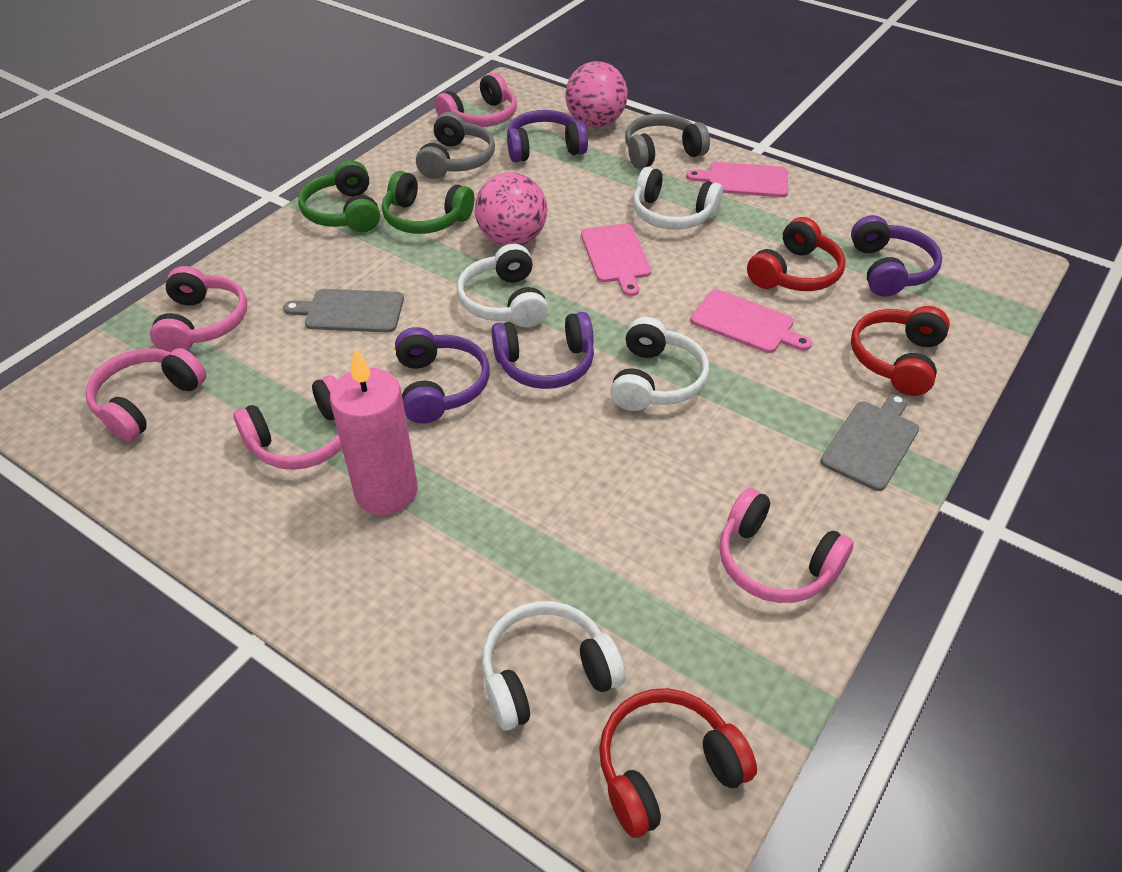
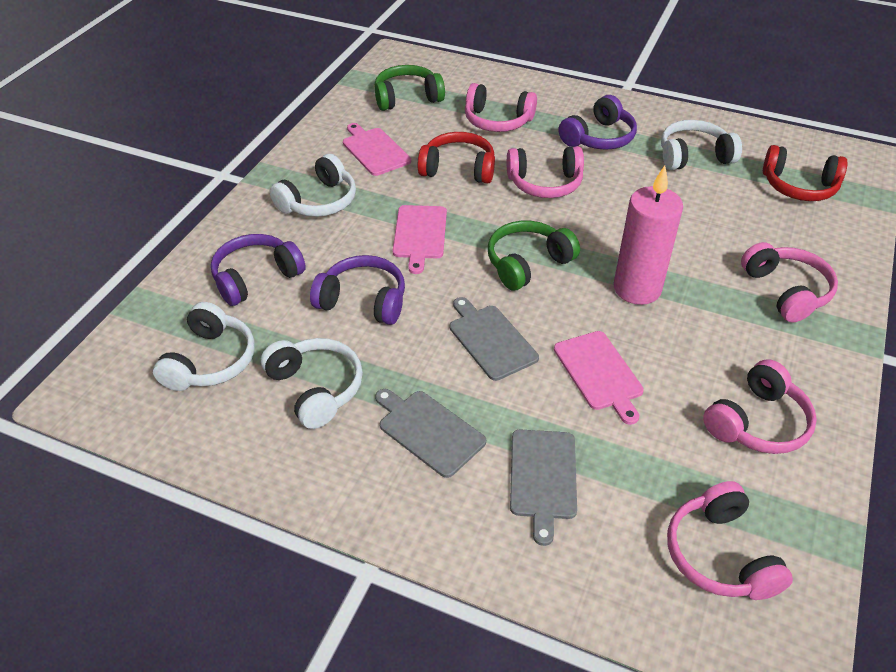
grey cutting board: 2 -> 3
grey headphones: 2 -> 0
pink ball: 2 -> 0
purple headphones: 4 -> 3
red headphones: 3 -> 2

